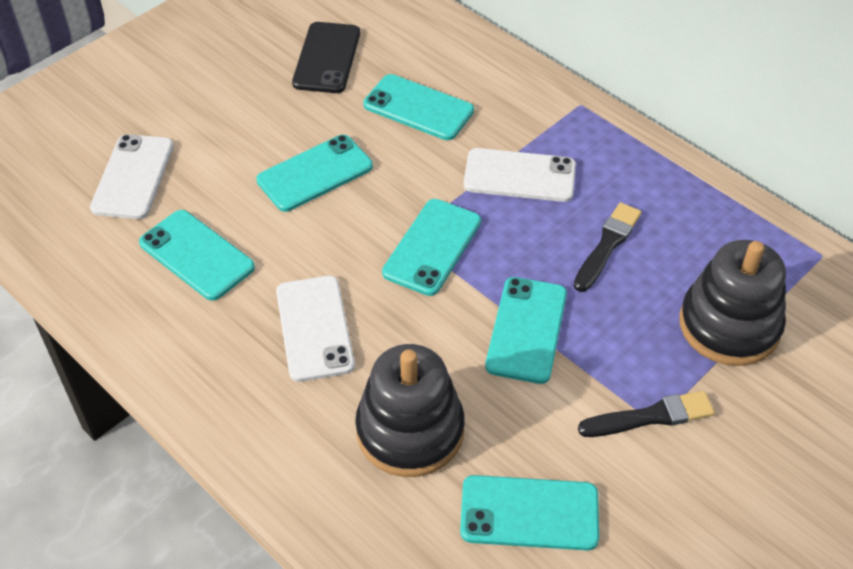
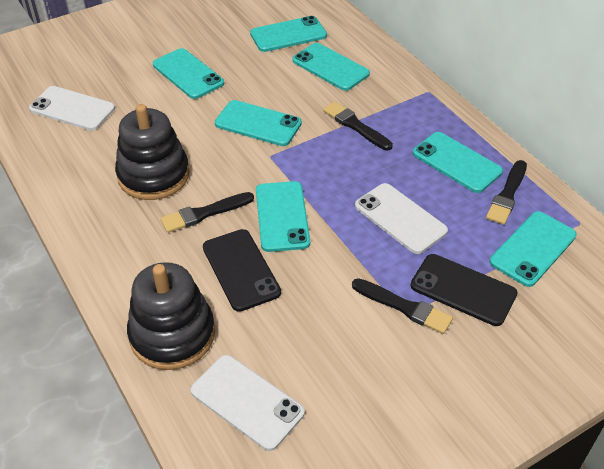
black brush: 2 -> 4
black phone: 1 -> 2
turquoise phone: 6 -> 7

